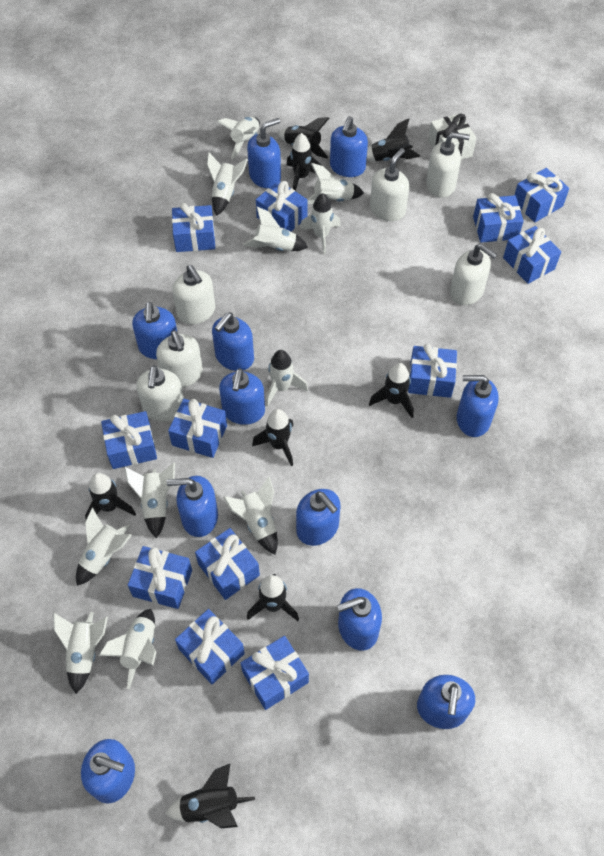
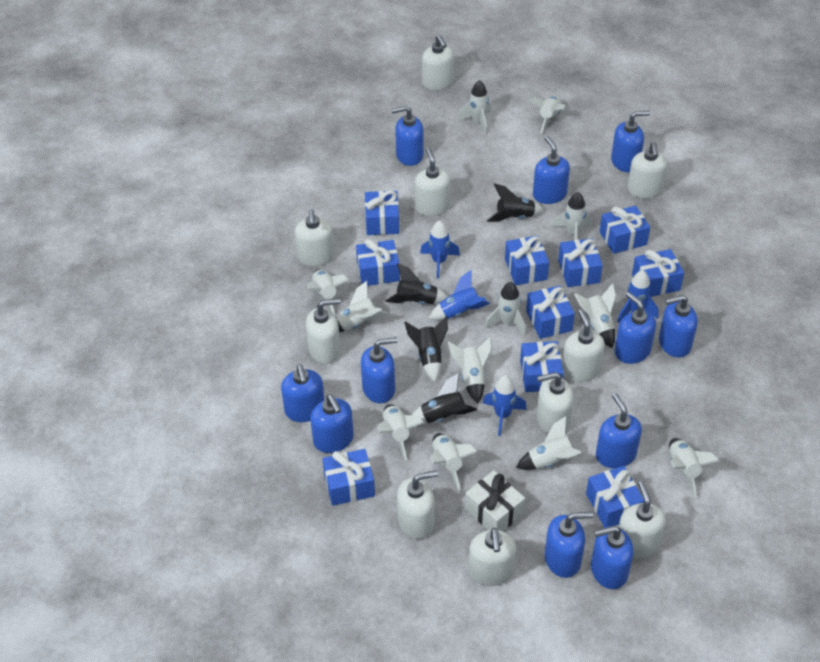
black rocket: 8 -> 4
blue gift: 12 -> 10
blue rocket: 0 -> 4
white rocket: 11 -> 12
white soap dispenser: 6 -> 10

